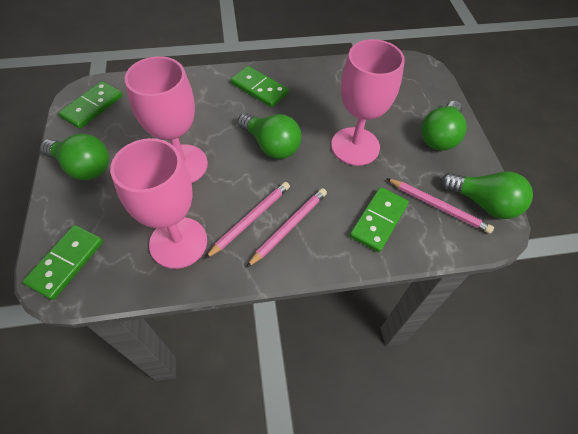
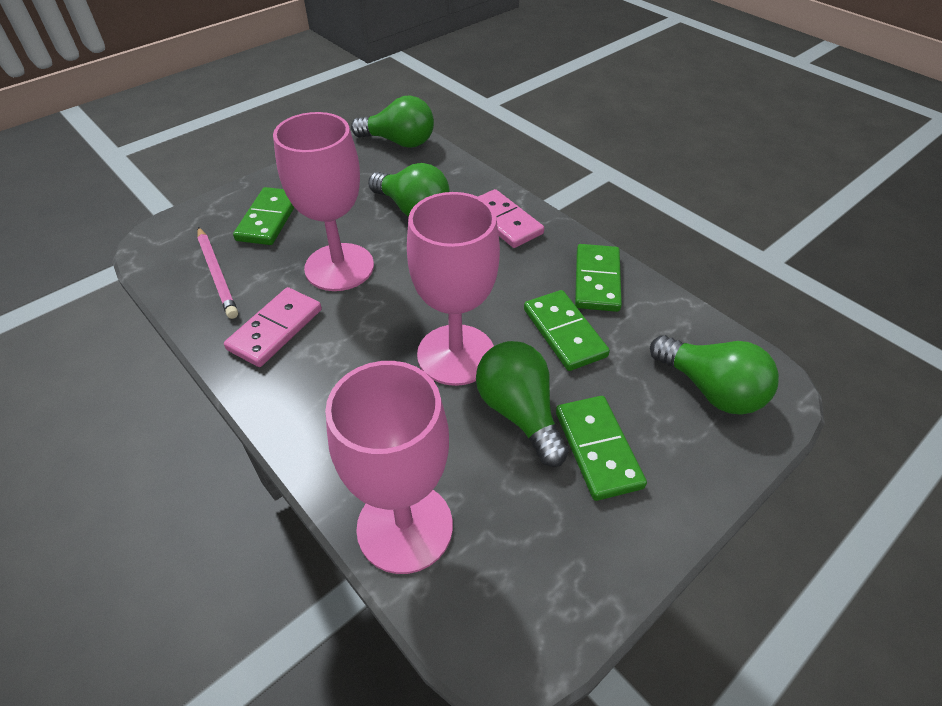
pink domino: 0 -> 2
pink pencil: 3 -> 1

